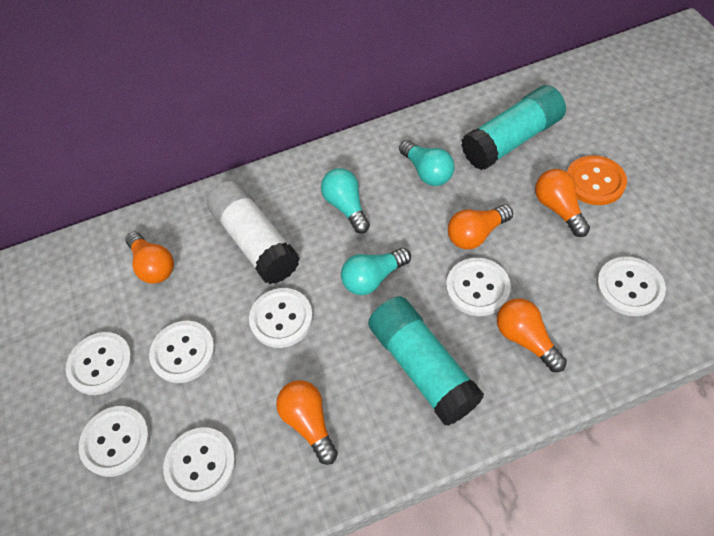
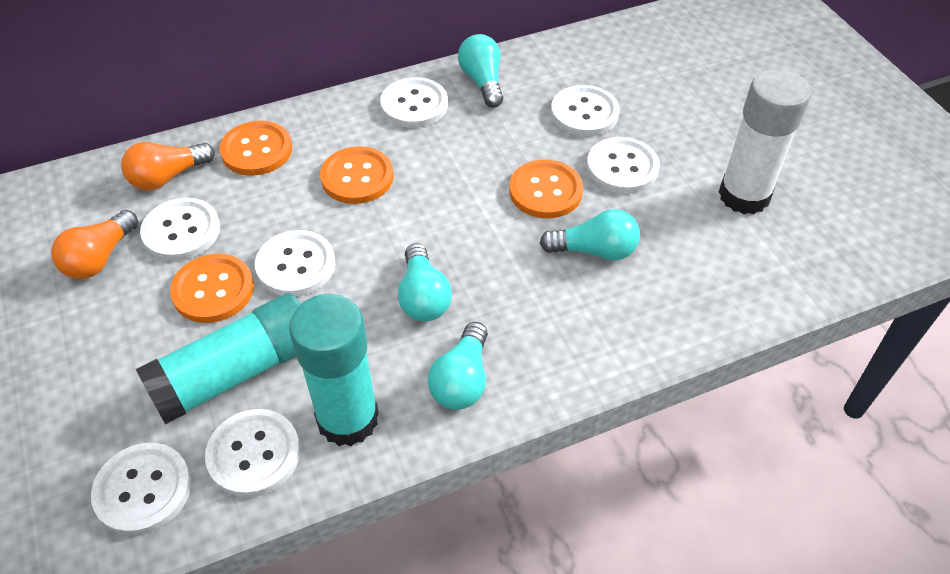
orange button: 1 -> 4
orange light bulb: 5 -> 2
turquoise light bulb: 3 -> 4

